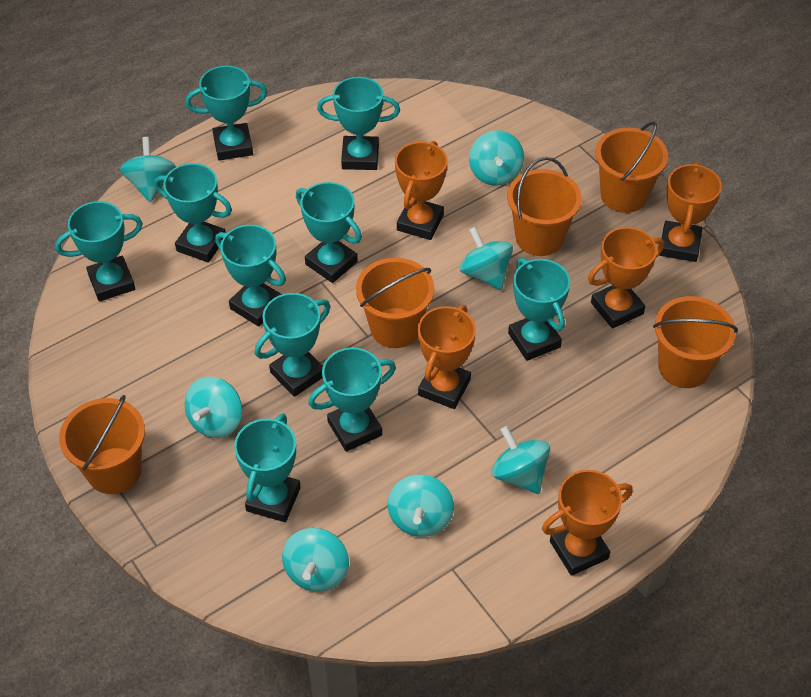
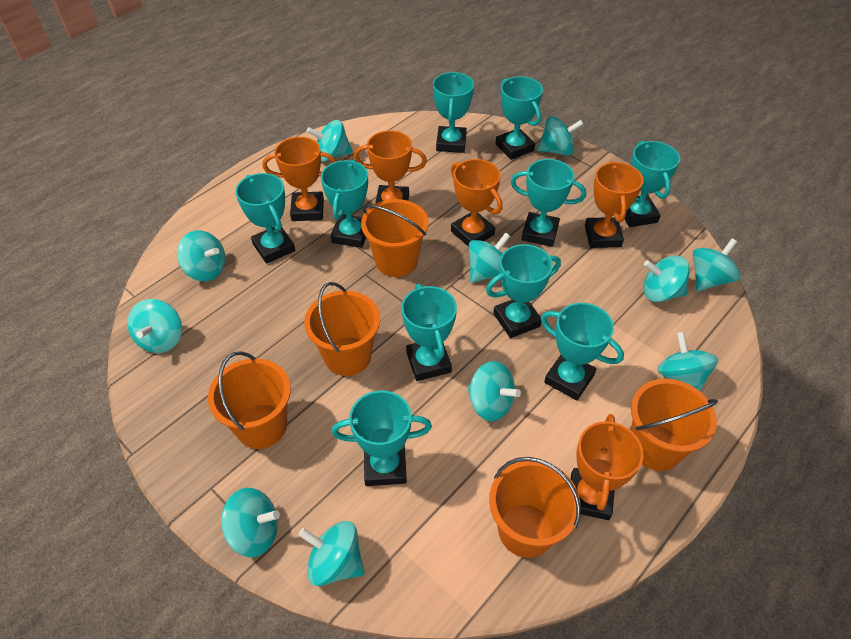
turquoise spinning top: 7 -> 11

